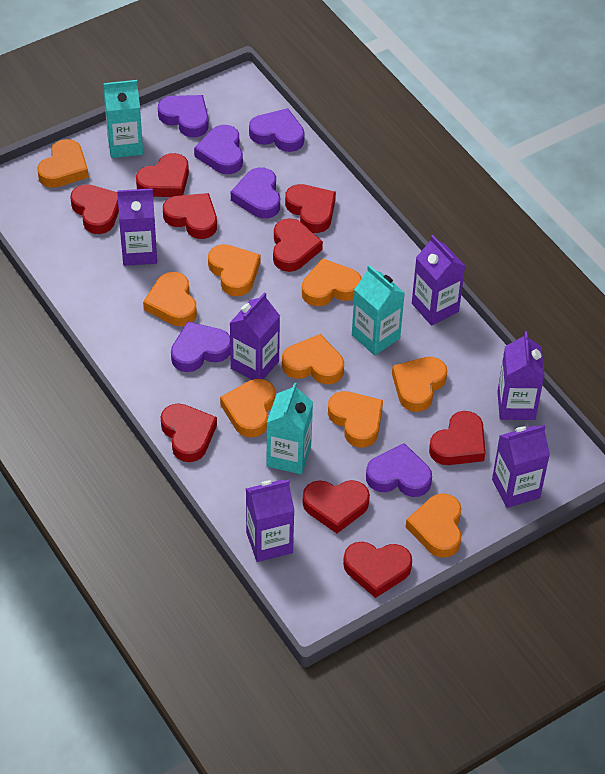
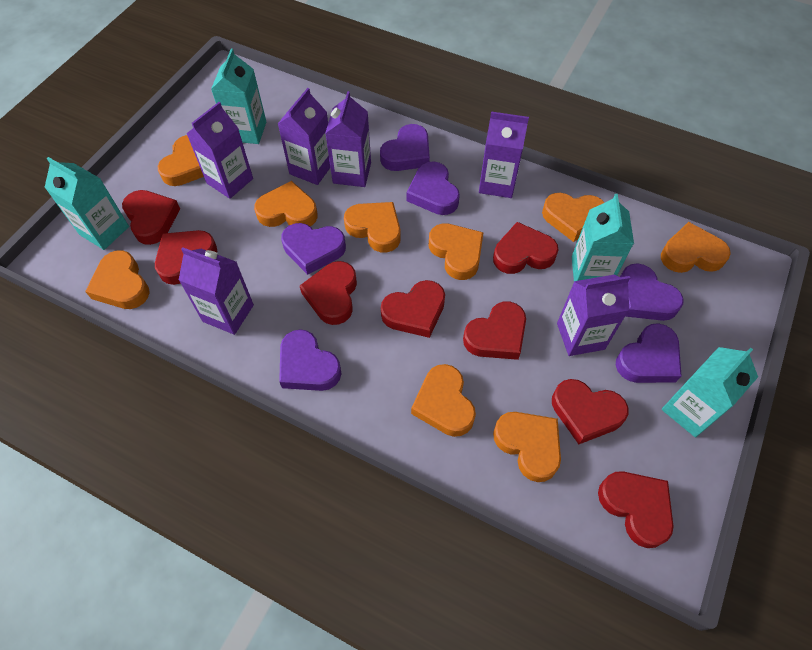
red heart: 9 -> 8
turquoise carton: 3 -> 4

